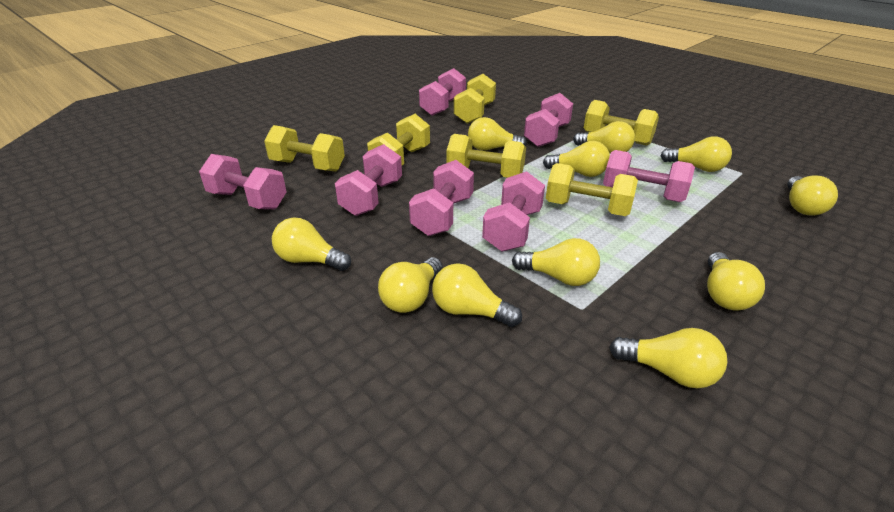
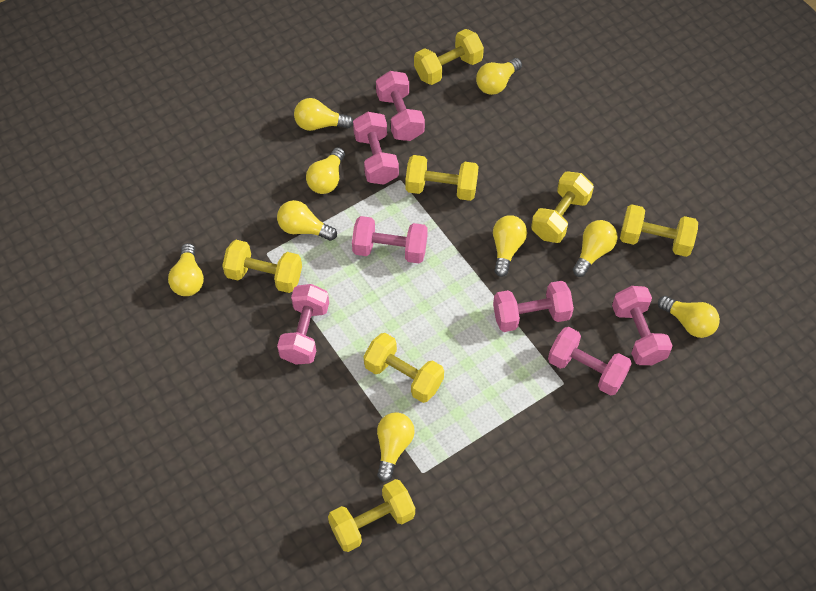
yellow dumbbell: 6 -> 7
yellow light bulb: 11 -> 9

